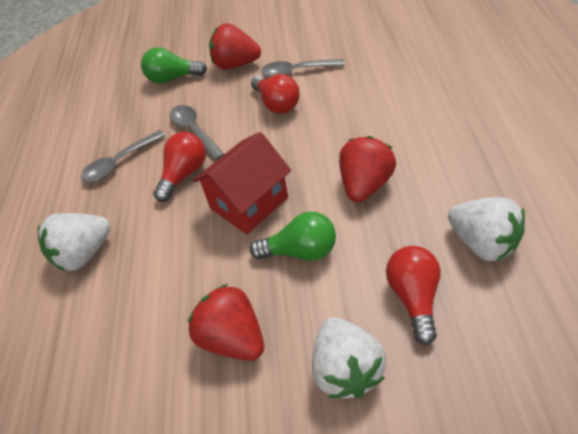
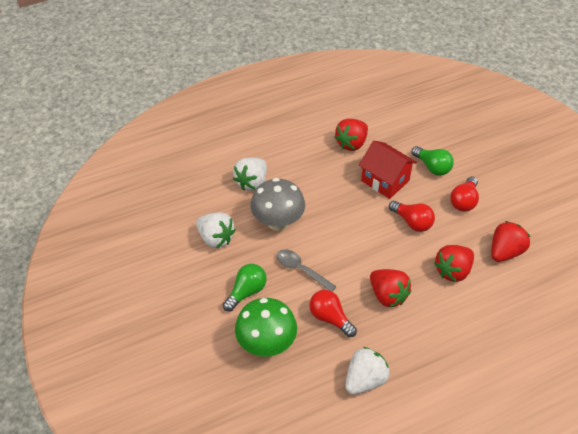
green mushroom: 0 -> 1
grey mushroom: 0 -> 1
grey spoon: 3 -> 1
red strawberry: 3 -> 4

